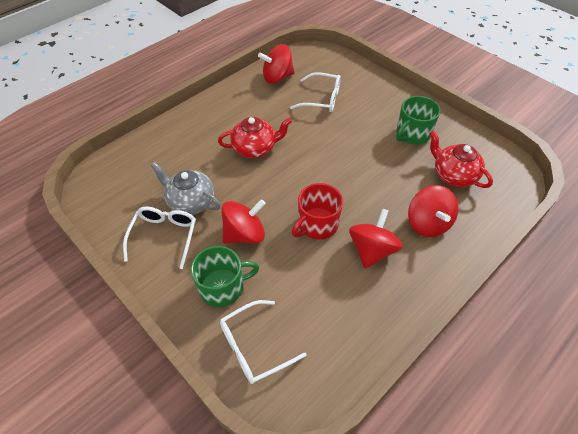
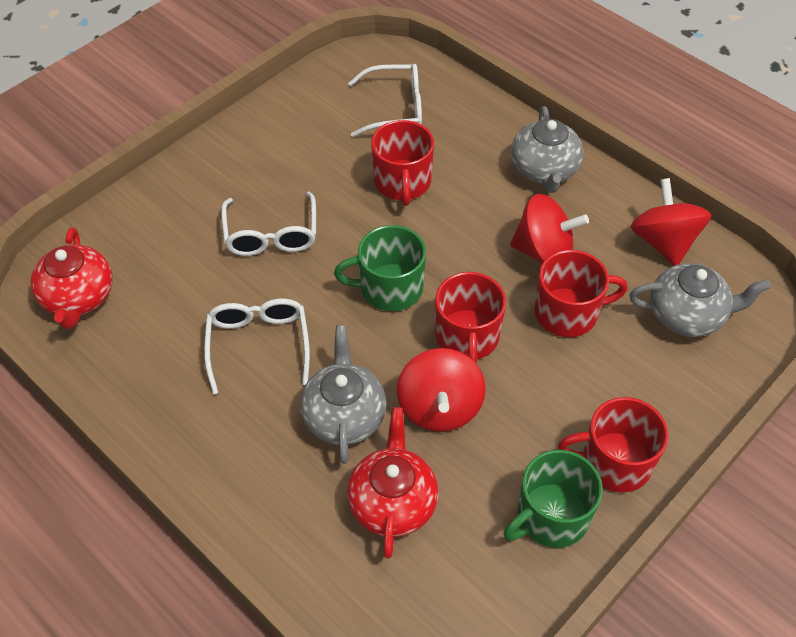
grey teapot: 1 -> 3
red mug: 1 -> 4
red spinning top: 4 -> 3

